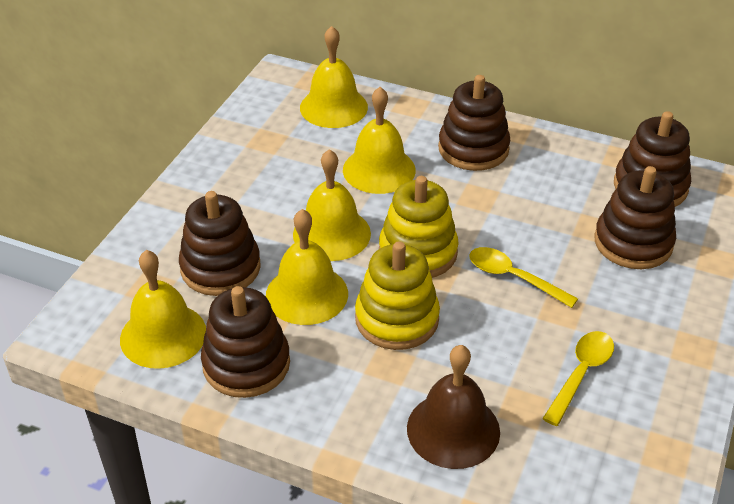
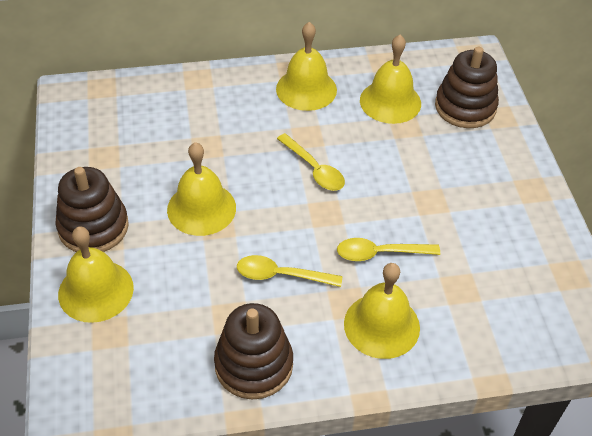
brown bell: 1 -> 0
brown stacking toy: 5 -> 3
yellow spoon: 2 -> 3
yellow stacking toy: 2 -> 0

